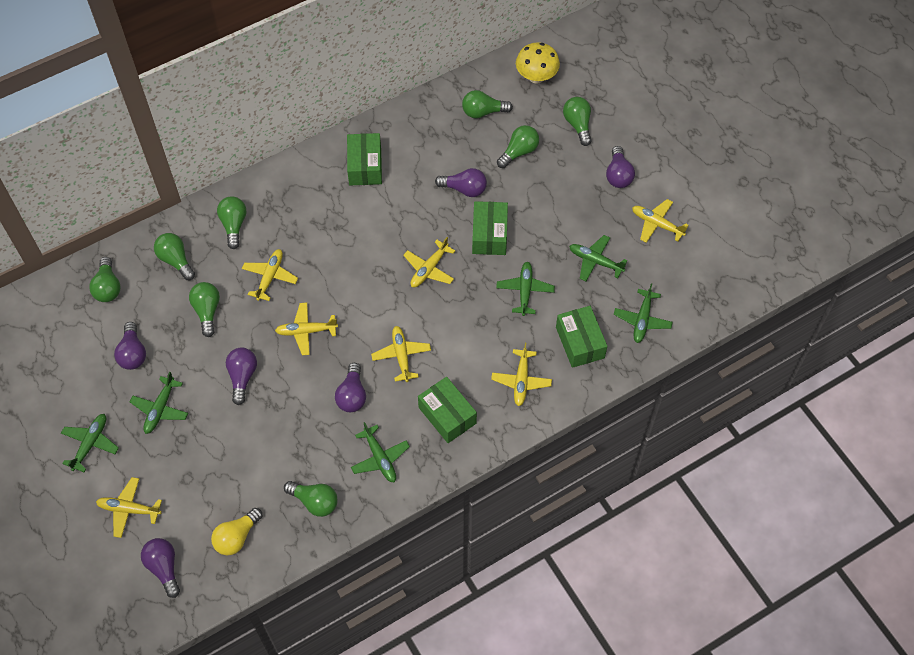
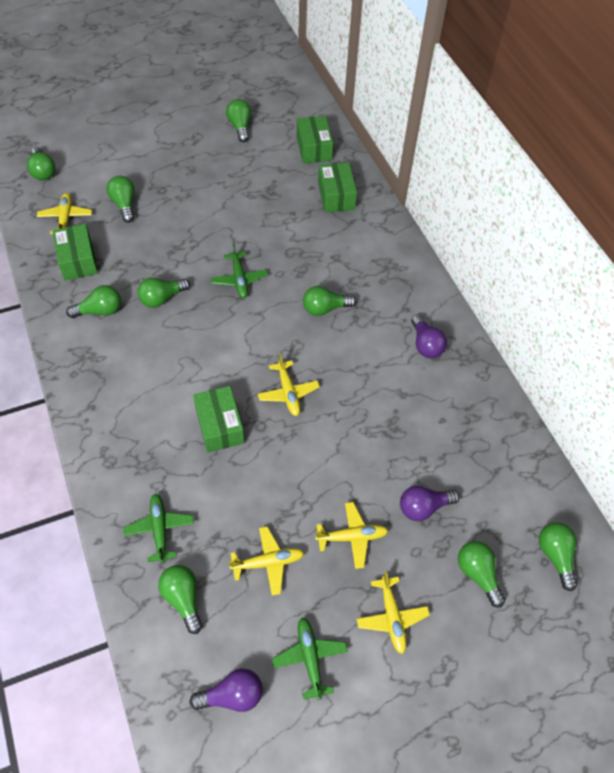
green light bulb: 8 -> 9
green plane: 6 -> 3
purple light bulb: 6 -> 3
yellow light bulb: 1 -> 0
yellow mushroom: 1 -> 0
yellow plane: 7 -> 5

